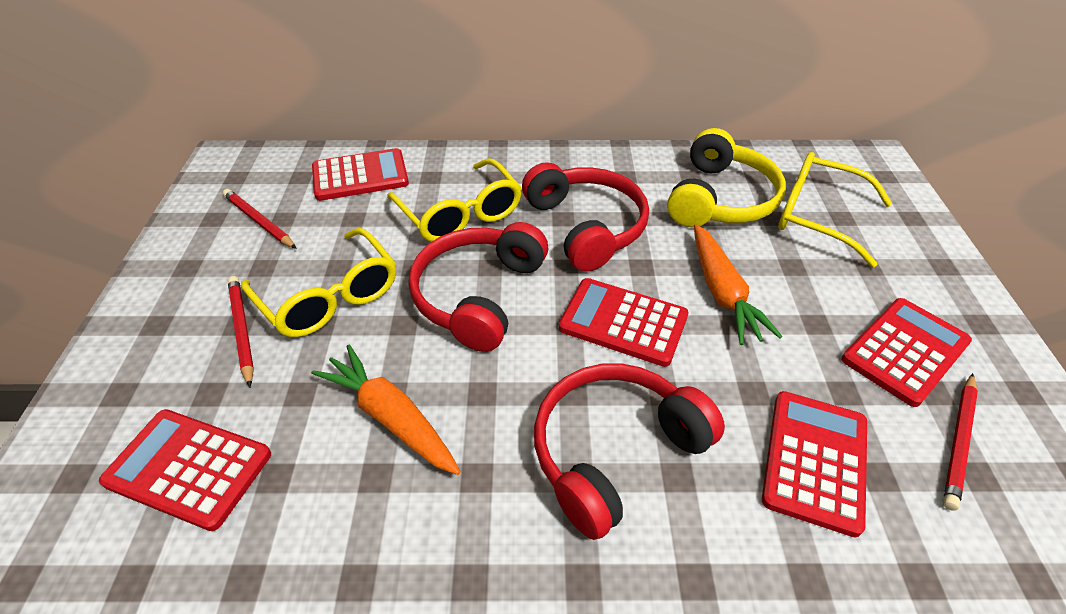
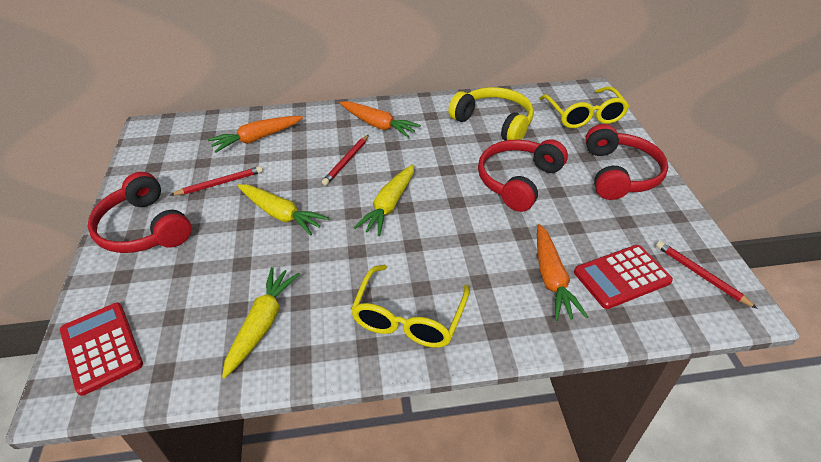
orange carrot: 2 -> 3
red calculator: 5 -> 2
yellow carrot: 0 -> 3
yellow glasses: 3 -> 2

